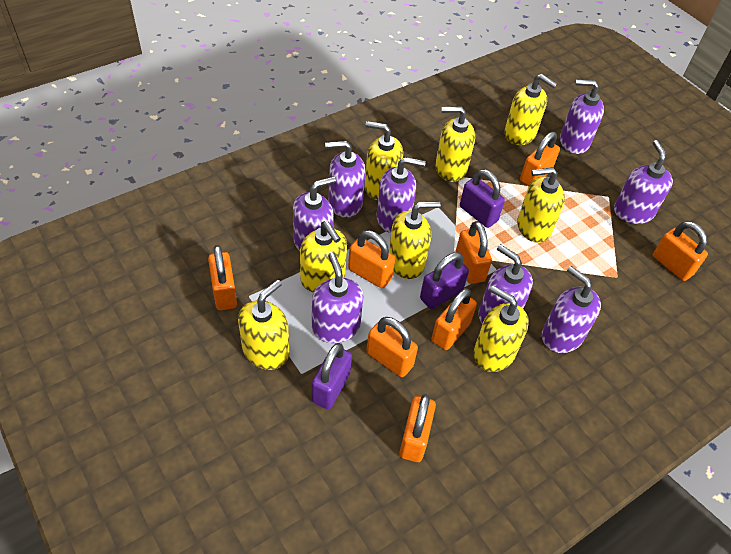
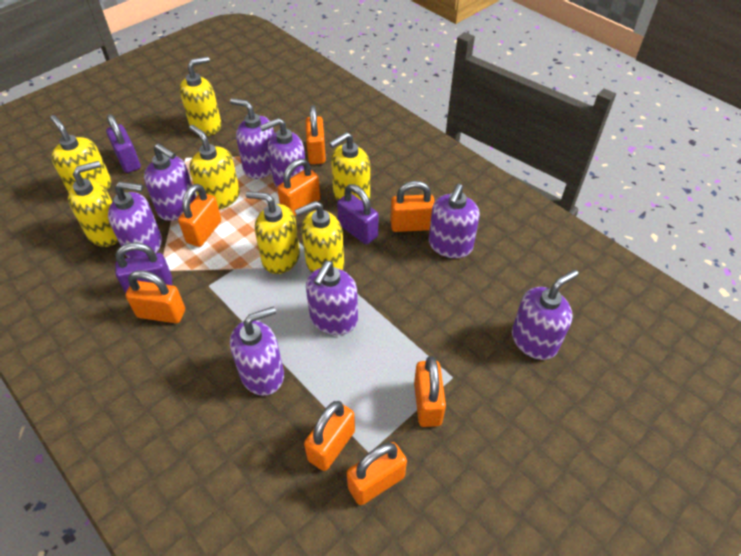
yellow soap dispenser: 8 -> 7

